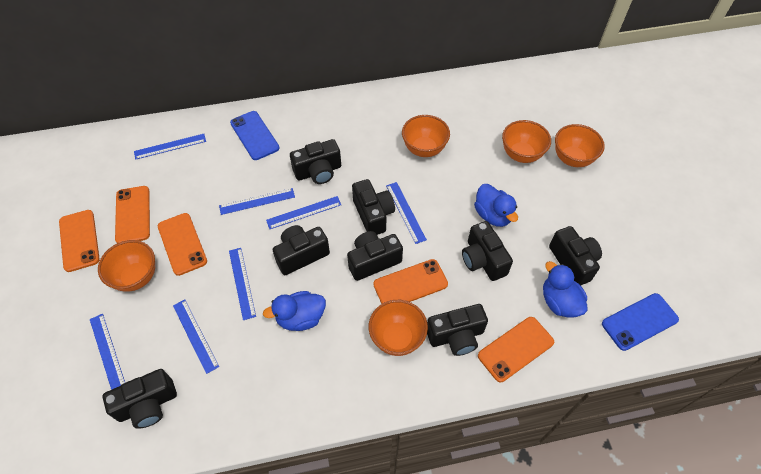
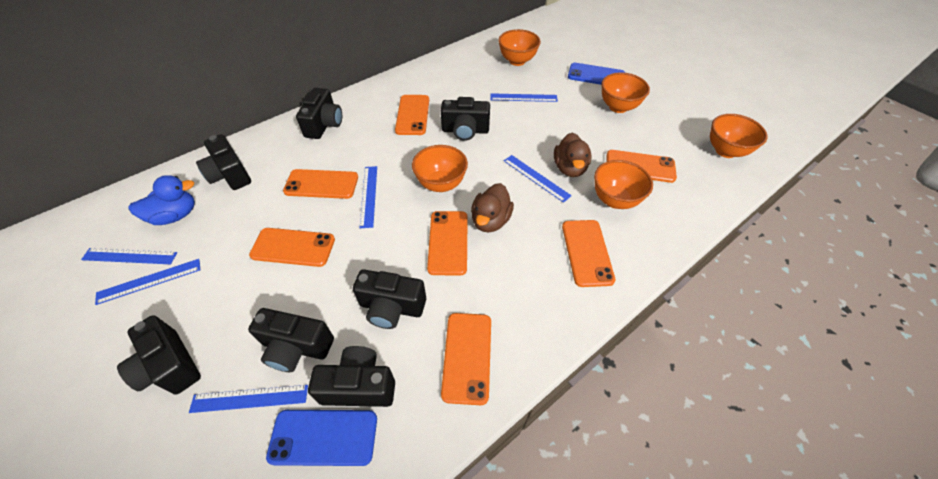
black camera: 8 -> 7
blue duck: 3 -> 1
blue ruler: 7 -> 6
brown duck: 0 -> 2
orange phone: 5 -> 7

